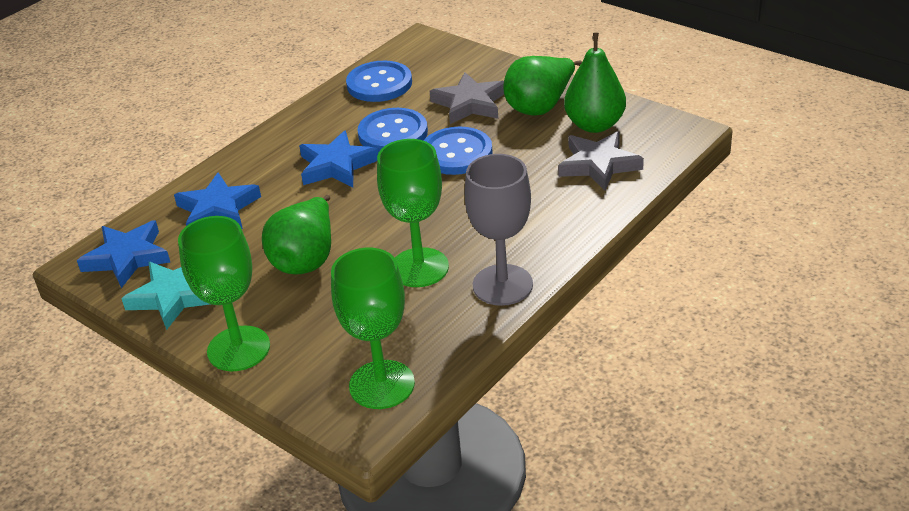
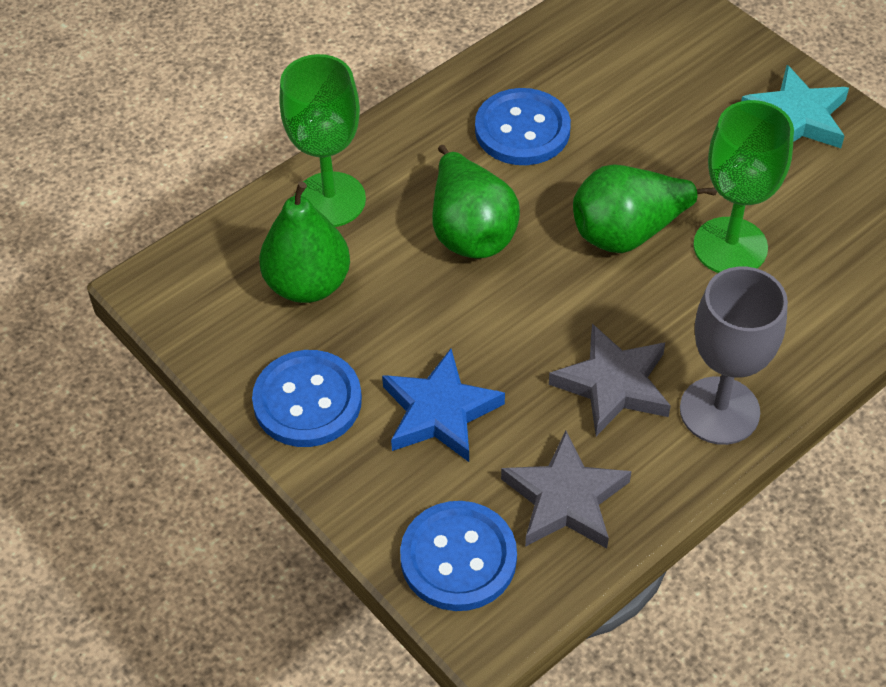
blue star: 3 -> 1
green goblet: 3 -> 2

